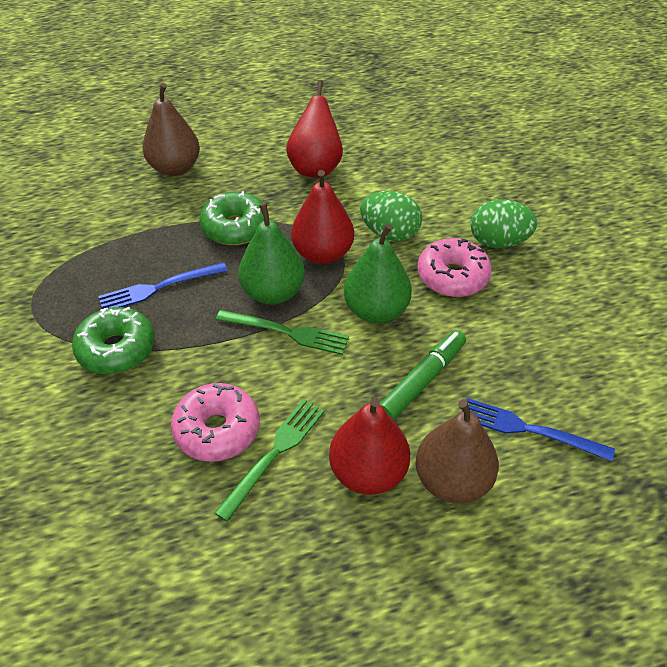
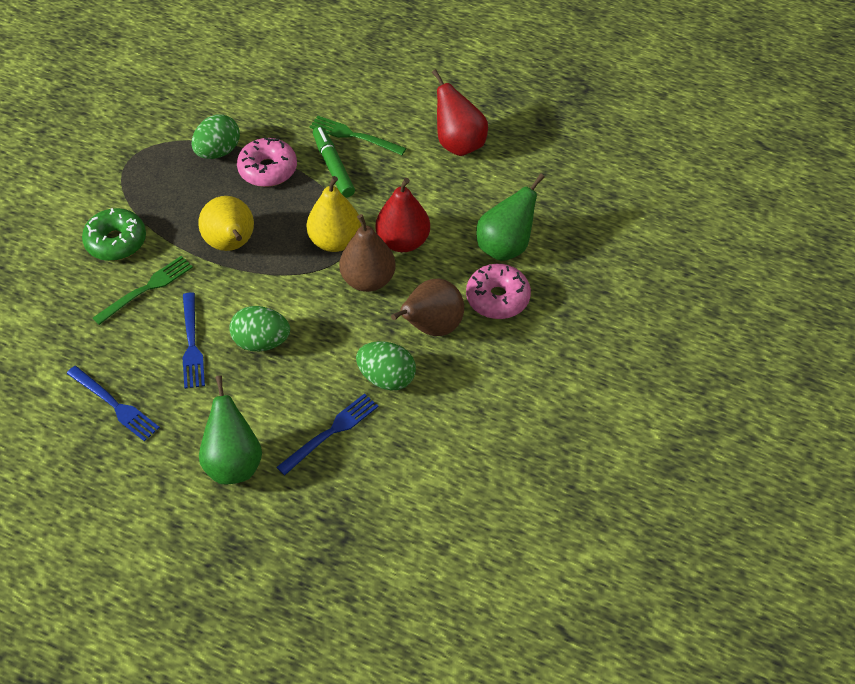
blue fork: 2 -> 3
green donut: 2 -> 1
green egg: 2 -> 3
red pear: 3 -> 2
yellow pear: 0 -> 2

